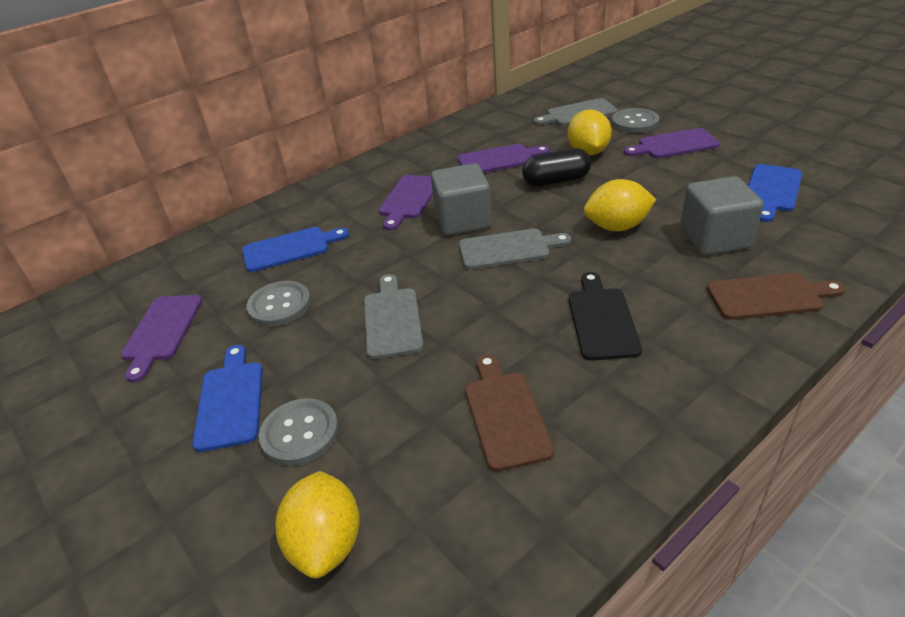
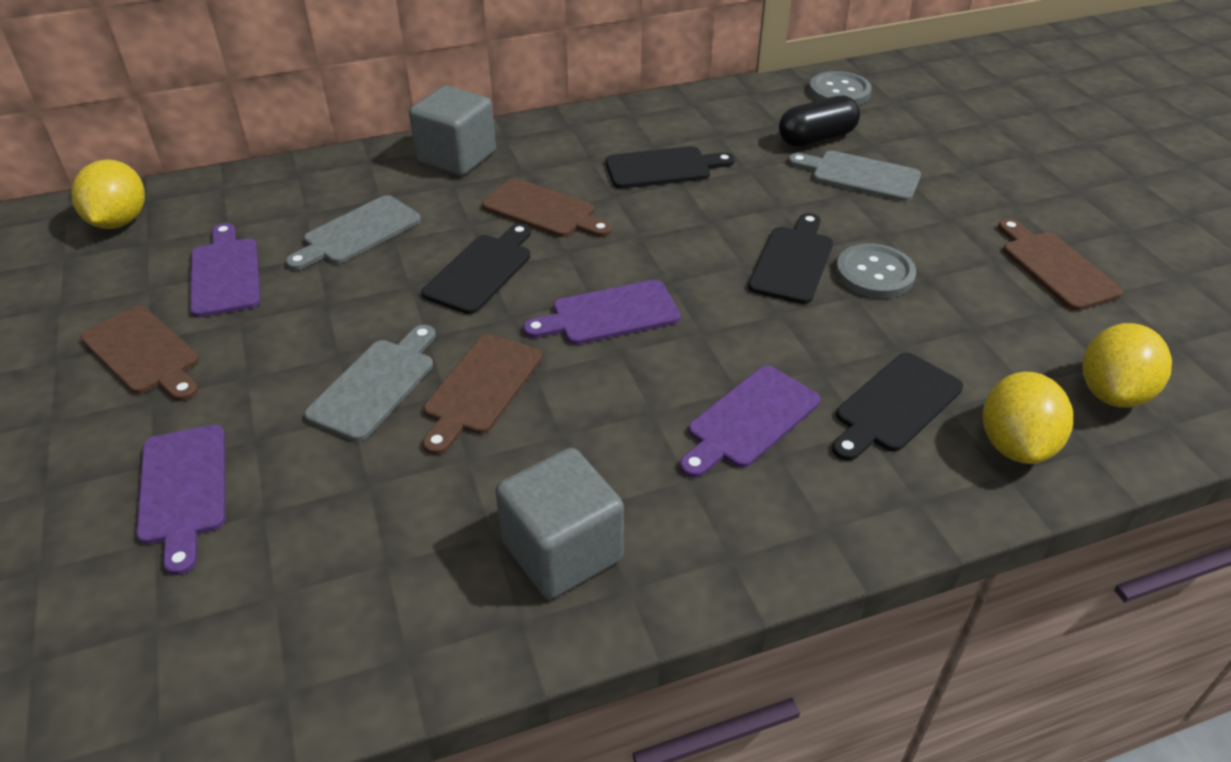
black cutting board: 1 -> 4
blue cutting board: 3 -> 0
brown cutting board: 2 -> 4
grey button: 3 -> 2

